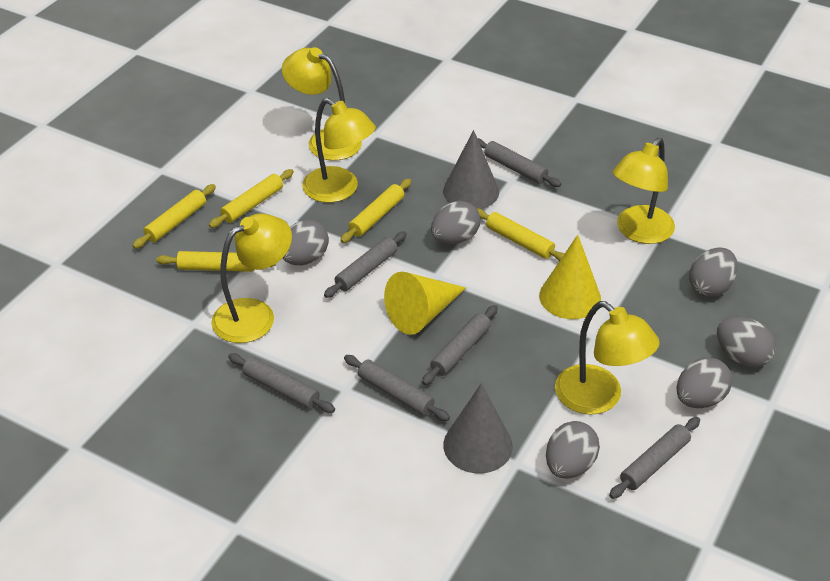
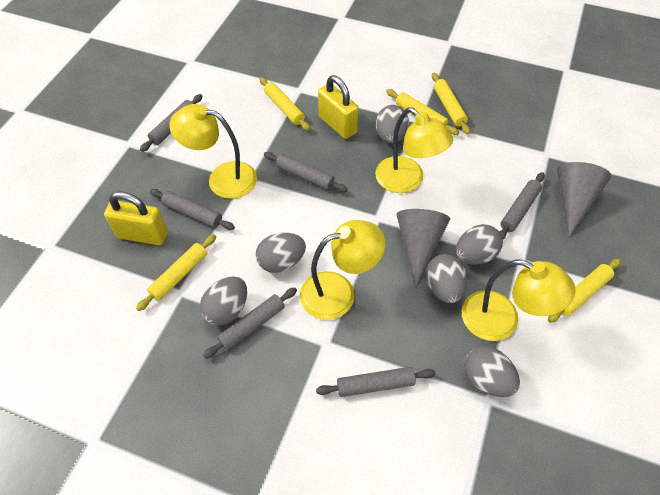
yellow cone: 2 -> 0
yellow lamp: 5 -> 4
yellow padlock: 0 -> 2

